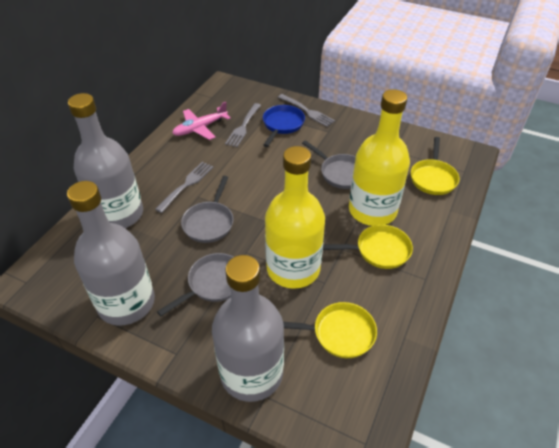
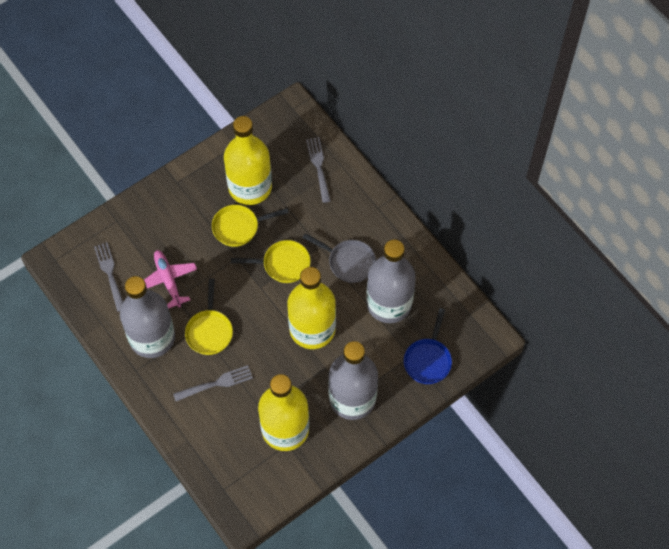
grey pan: 3 -> 1
yellow bottle: 2 -> 3

